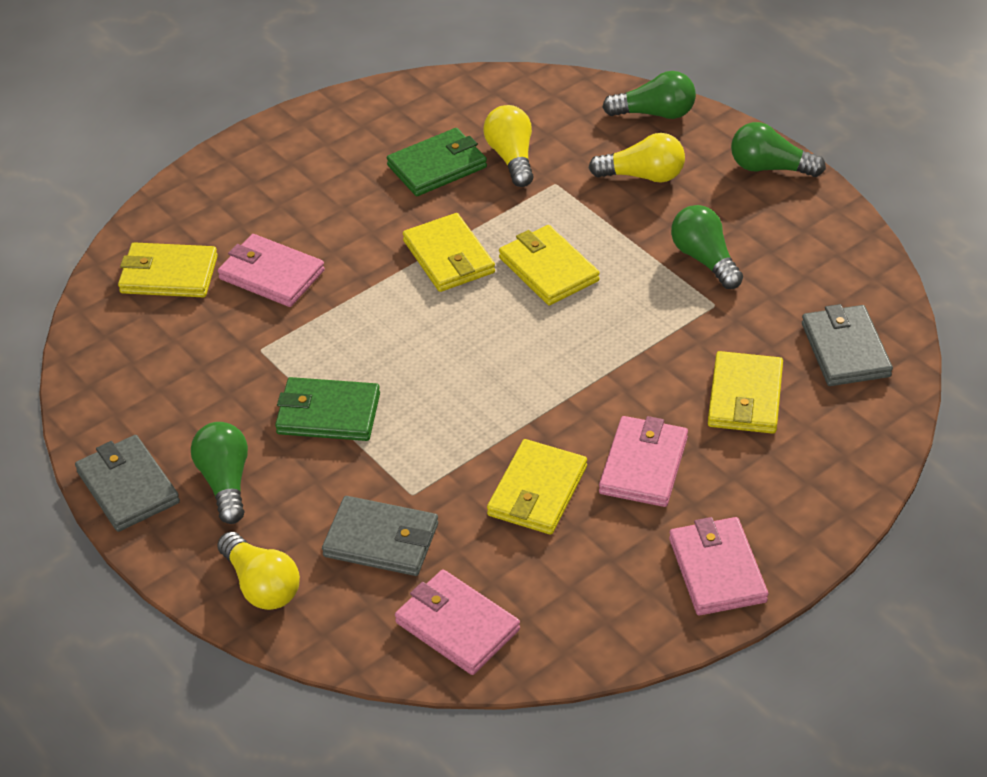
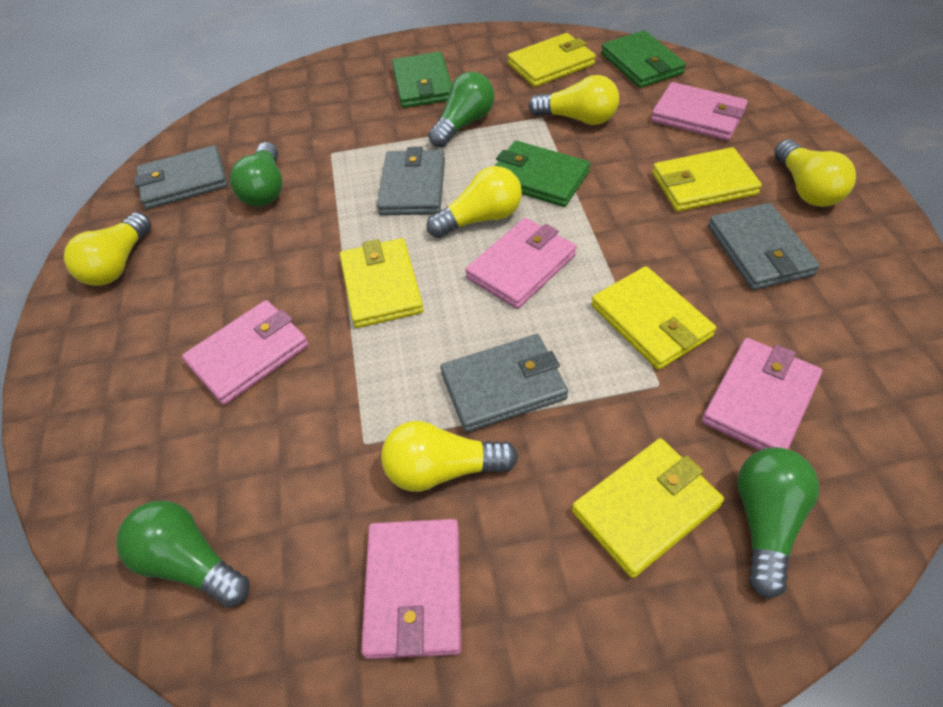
green wallet: 2 -> 3
grey wallet: 3 -> 4
pink wallet: 4 -> 5
yellow light bulb: 3 -> 5

